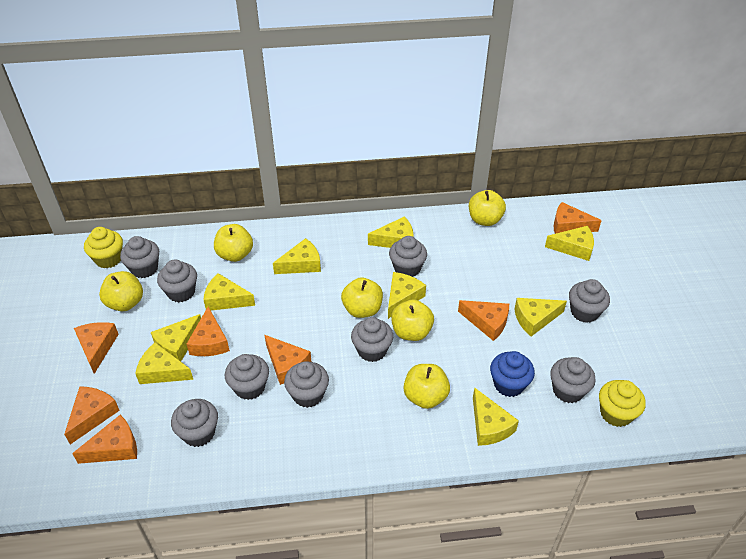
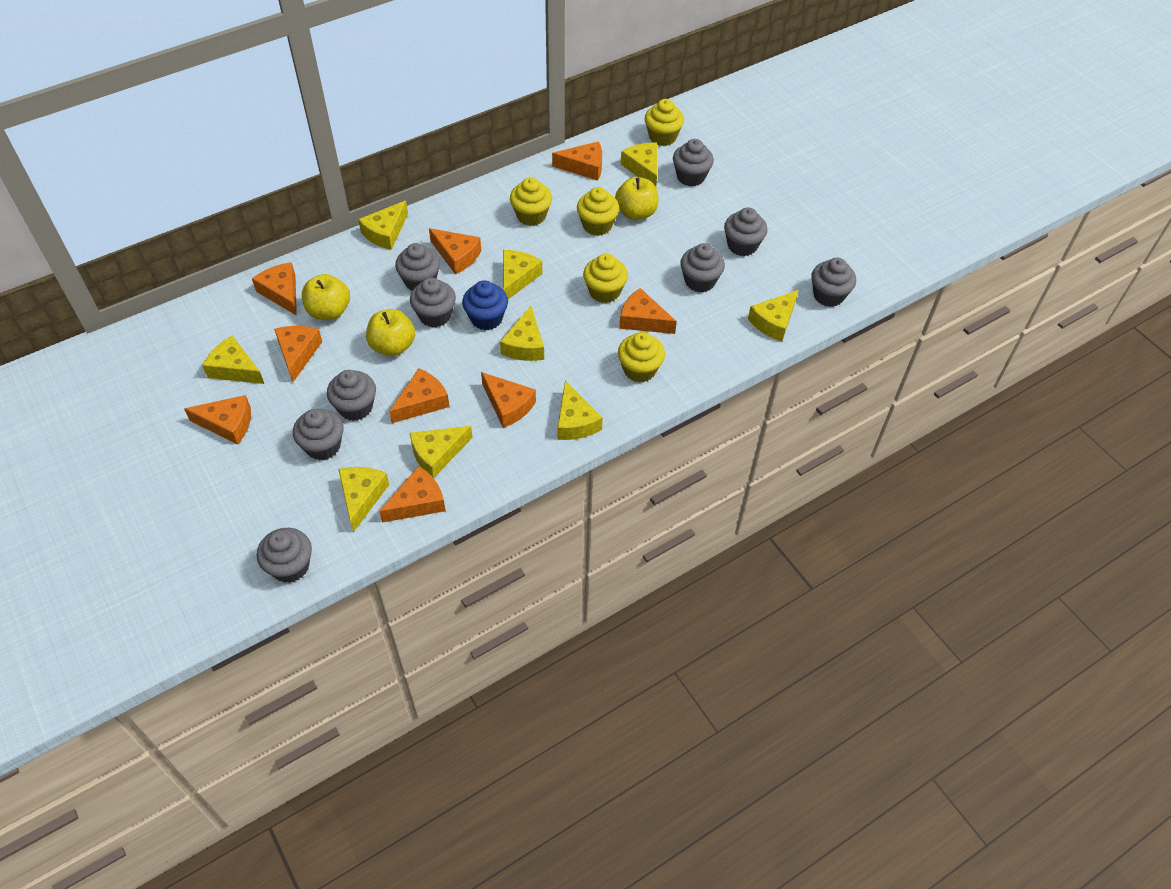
orange cheese: 7 -> 9
yellow apple: 6 -> 3
yellow cupcake: 2 -> 5

